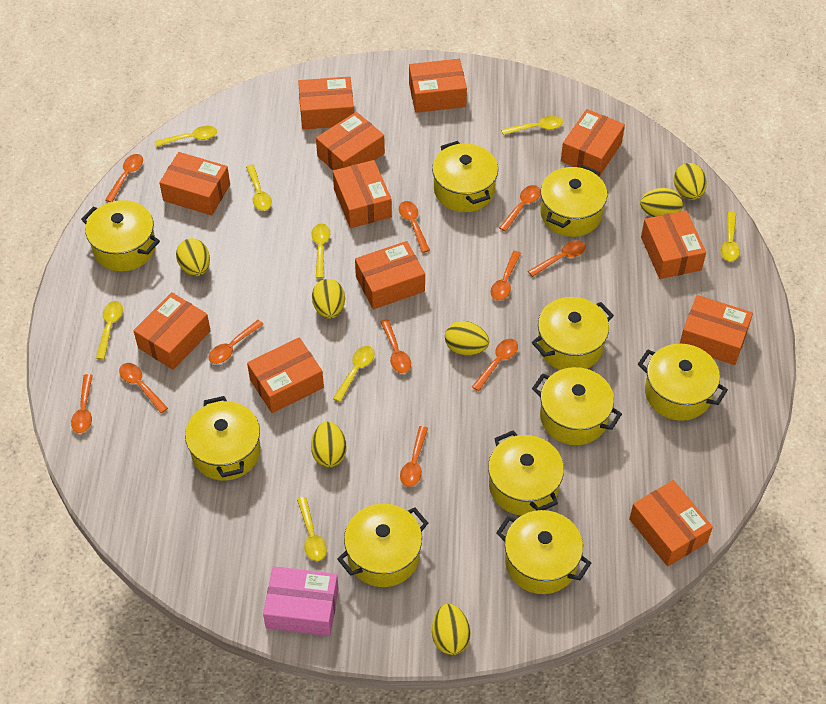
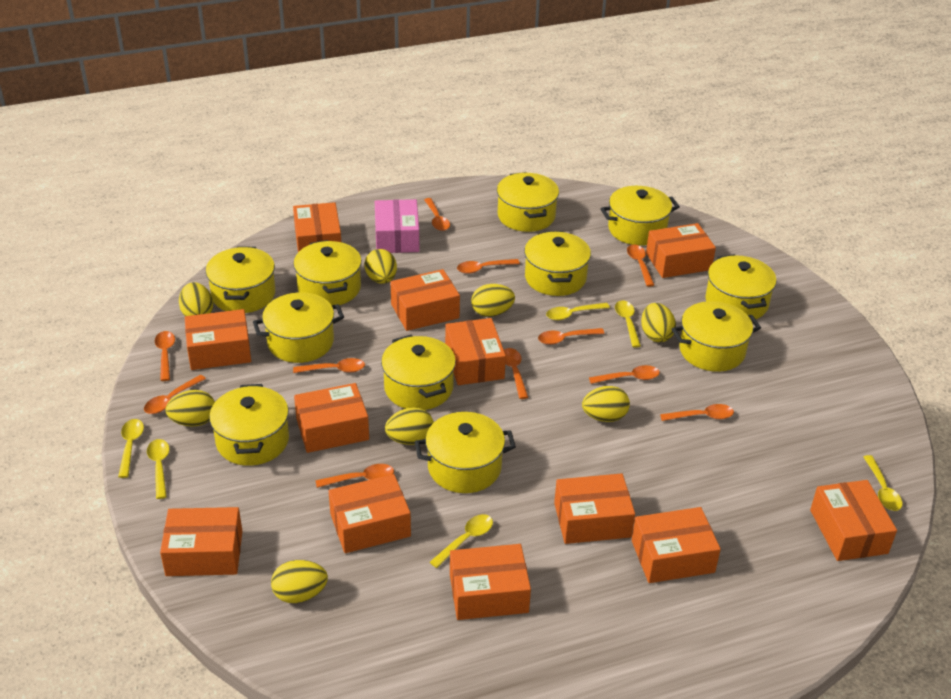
yellow egg: 7 -> 8
yellow pot: 10 -> 11
yellow spoon: 8 -> 6

